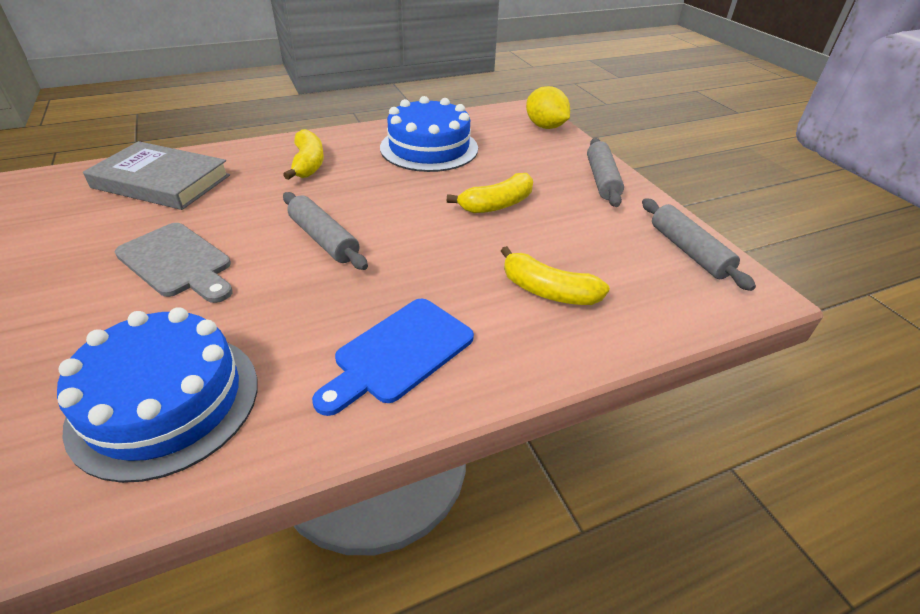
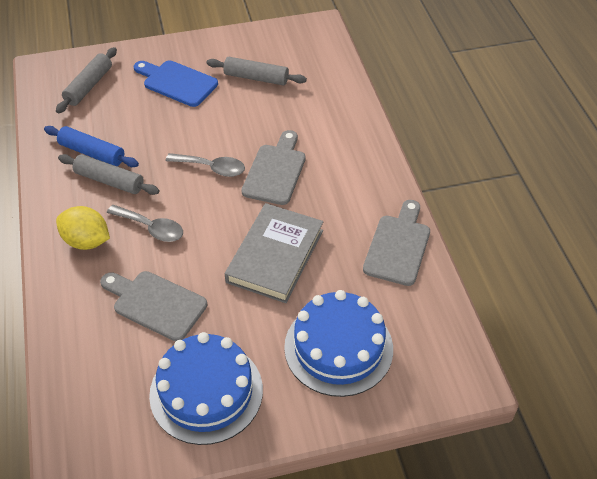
blue rolling pin: 0 -> 1
grey cutting board: 1 -> 3
grey spoon: 0 -> 2
yellow banana: 3 -> 0

